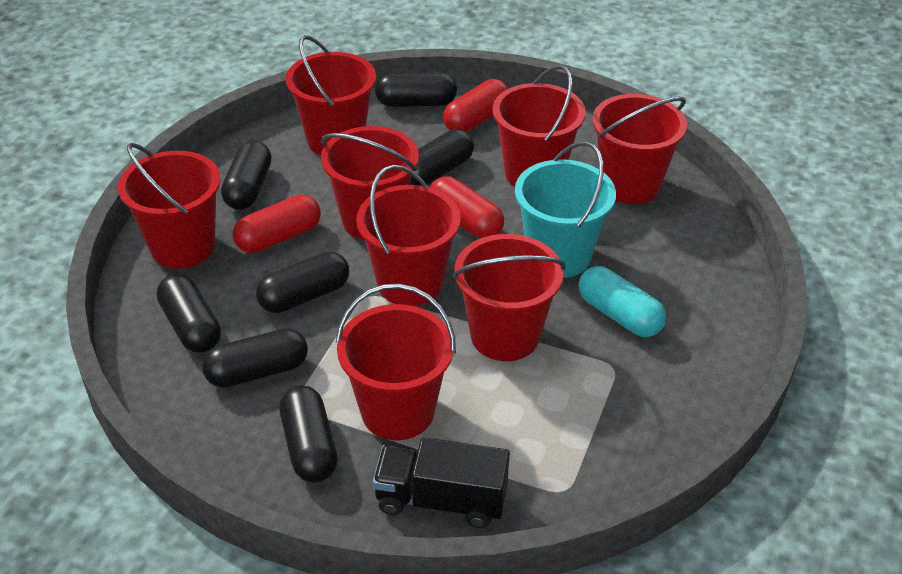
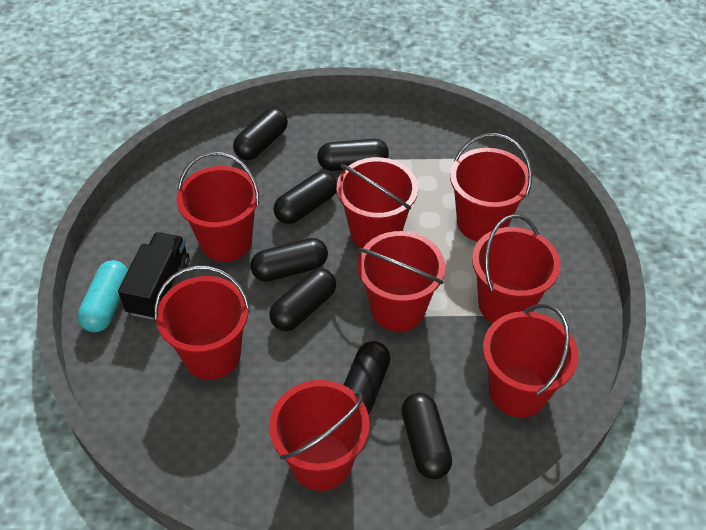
red capsule: 3 -> 0
turquoise bucket: 1 -> 0

